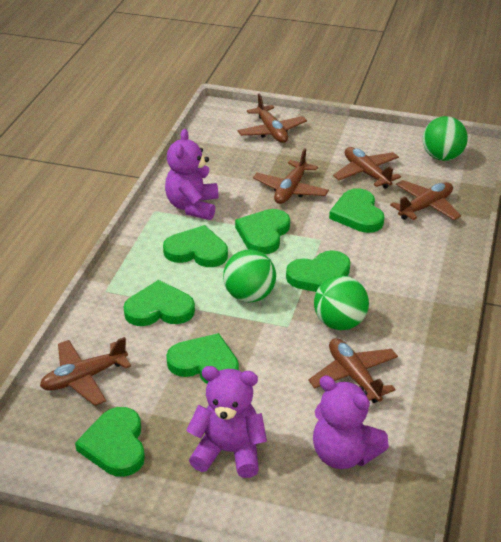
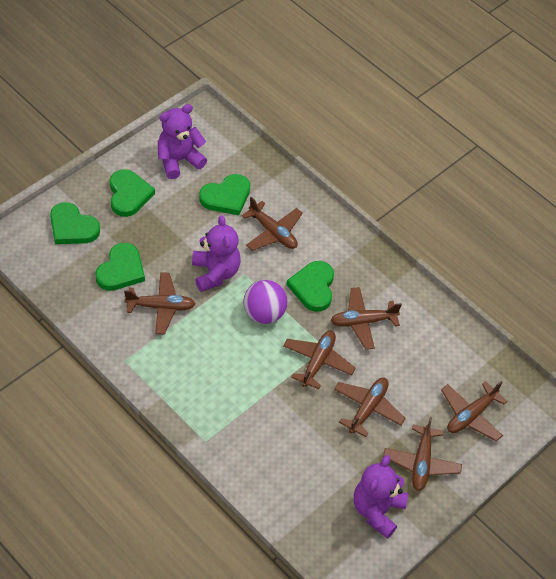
brown plane: 6 -> 7
green ball: 3 -> 0
green heart: 7 -> 5
purple ball: 0 -> 1

